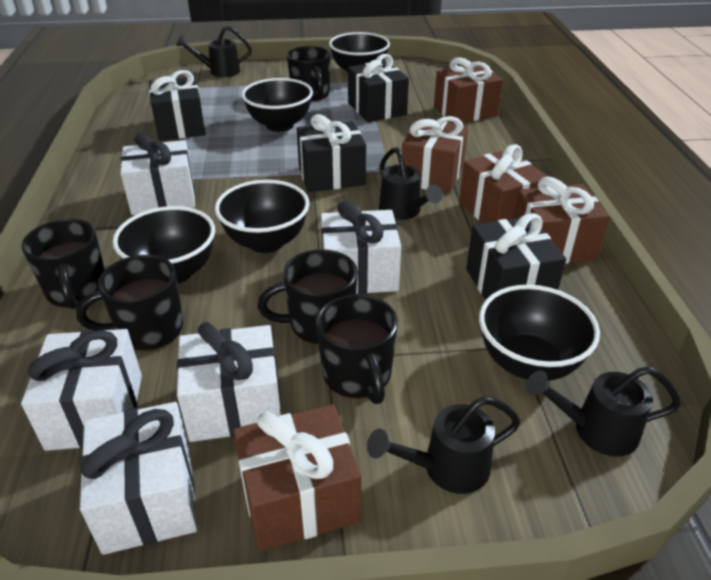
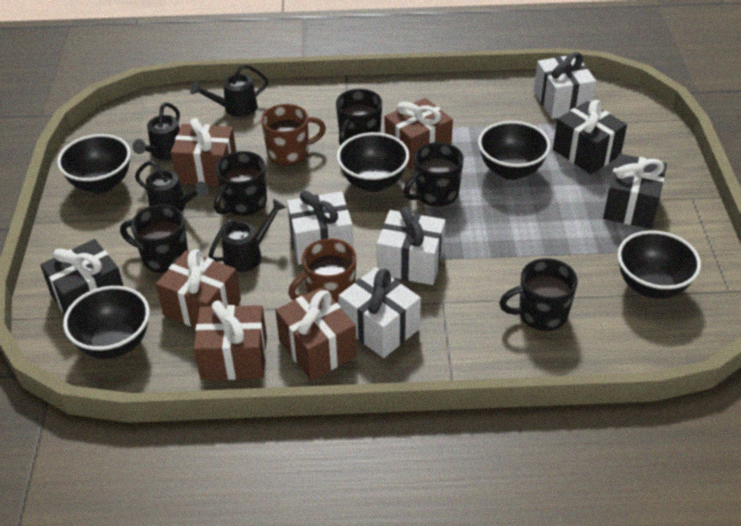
black gift: 4 -> 3
brown mug: 0 -> 2
white gift: 5 -> 4

